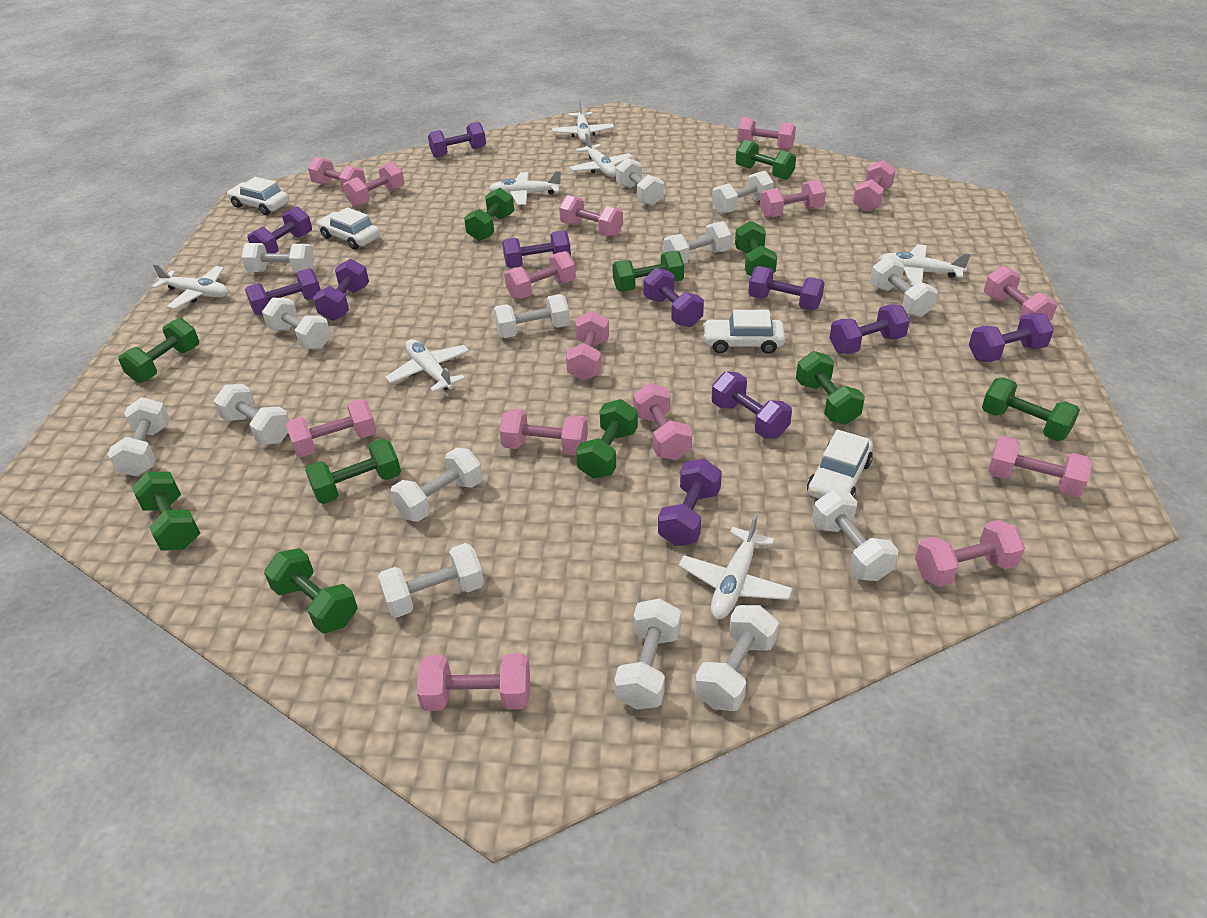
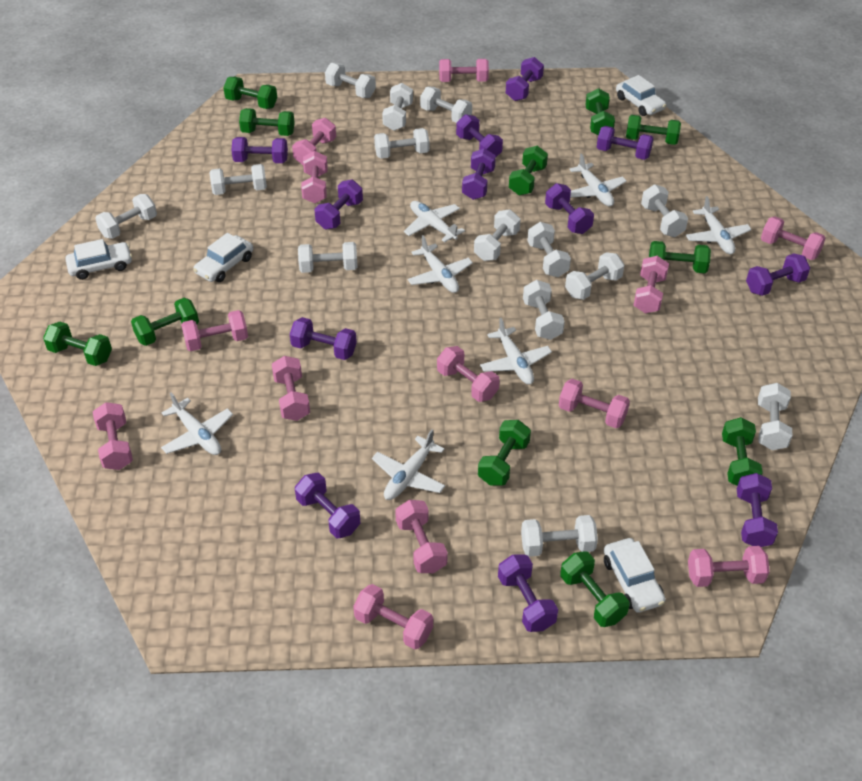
pink dumbbell: 15 -> 13
purple dumbbell: 11 -> 12

